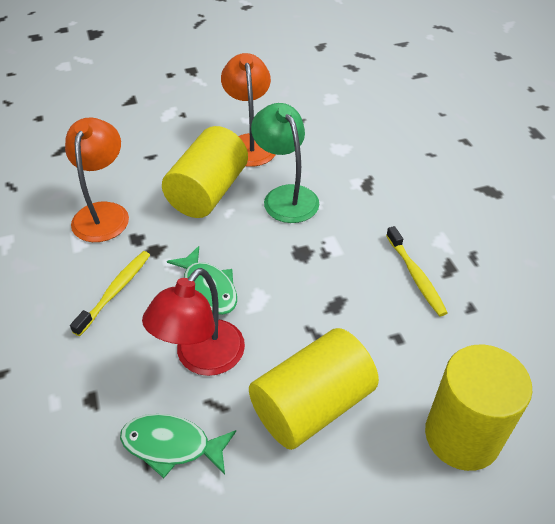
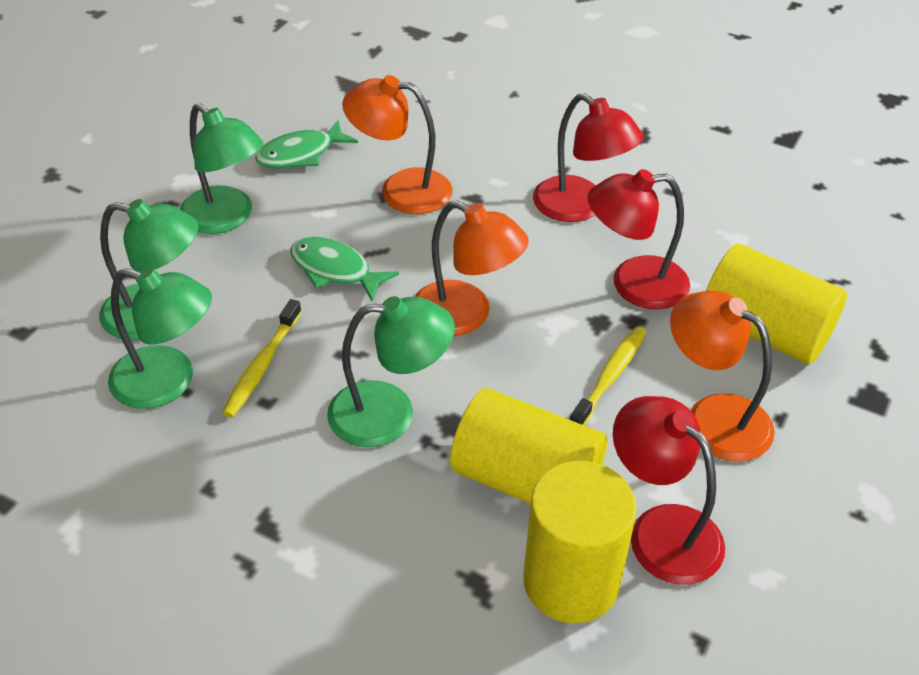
green lamp: 1 -> 4
orange lamp: 2 -> 3
red lamp: 1 -> 3

